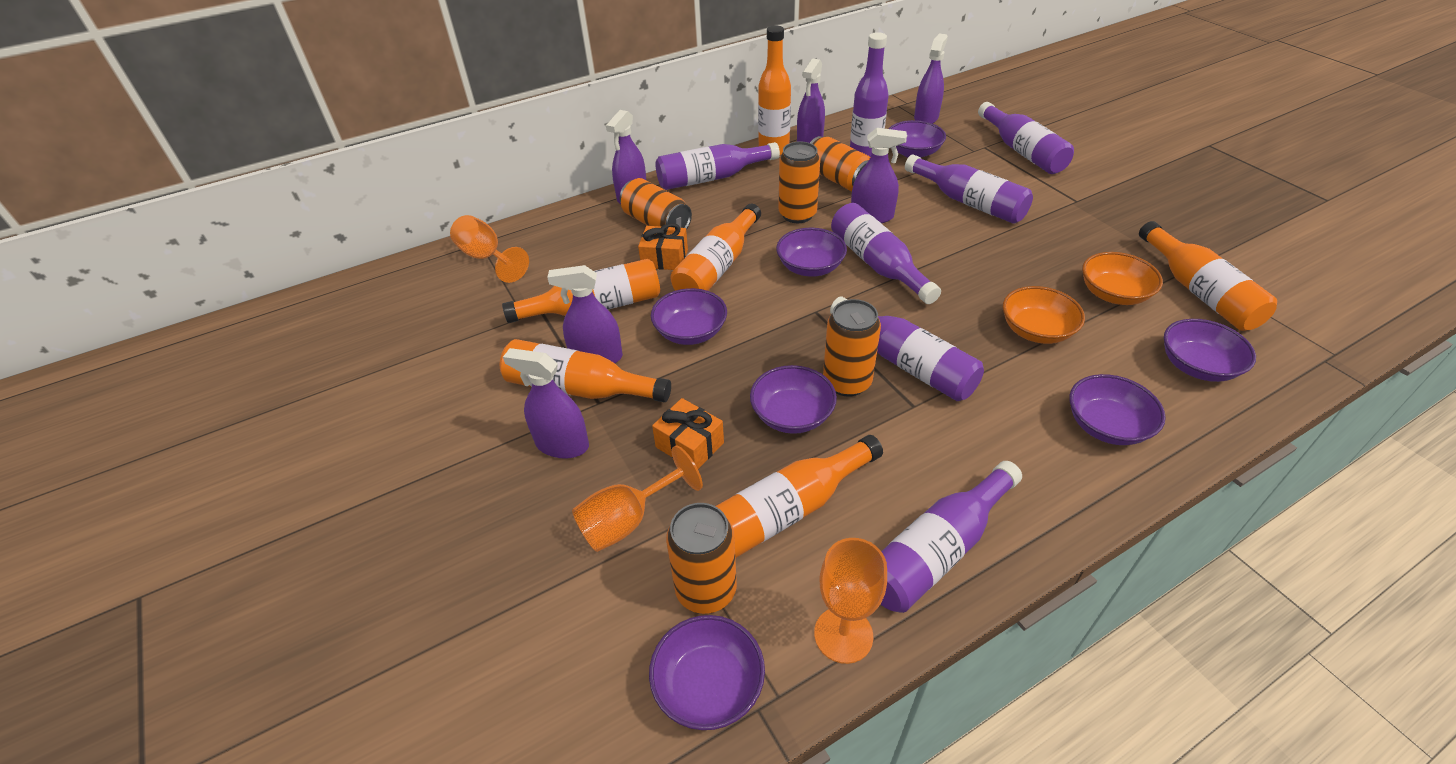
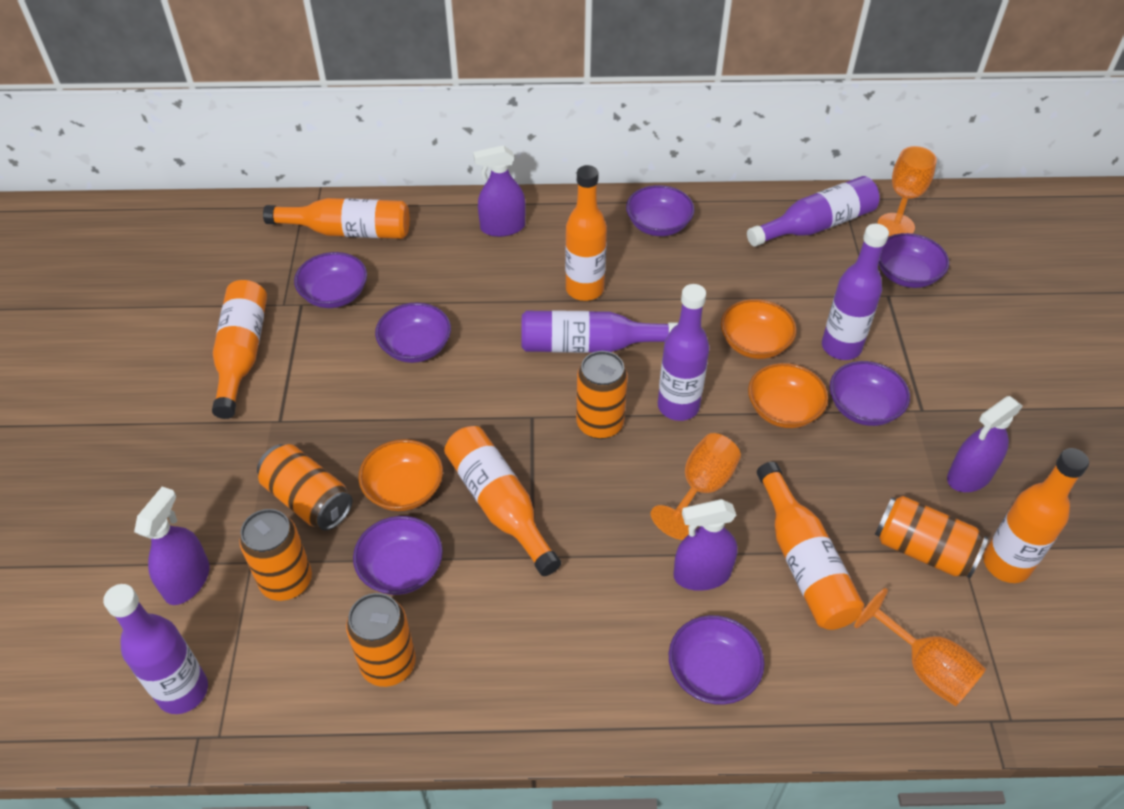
orange bowl: 2 -> 3
orange gift: 2 -> 0
purple bottle: 7 -> 5
purple spray bottle: 6 -> 4

